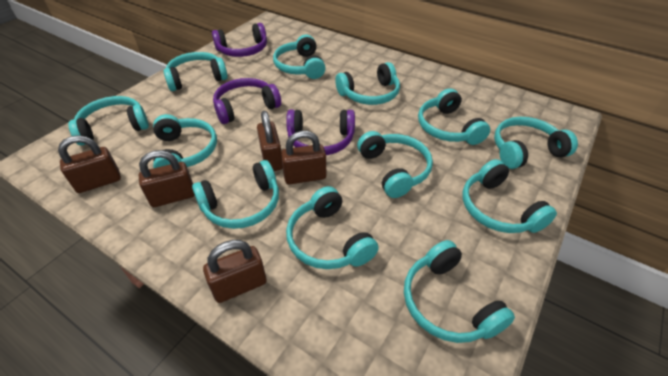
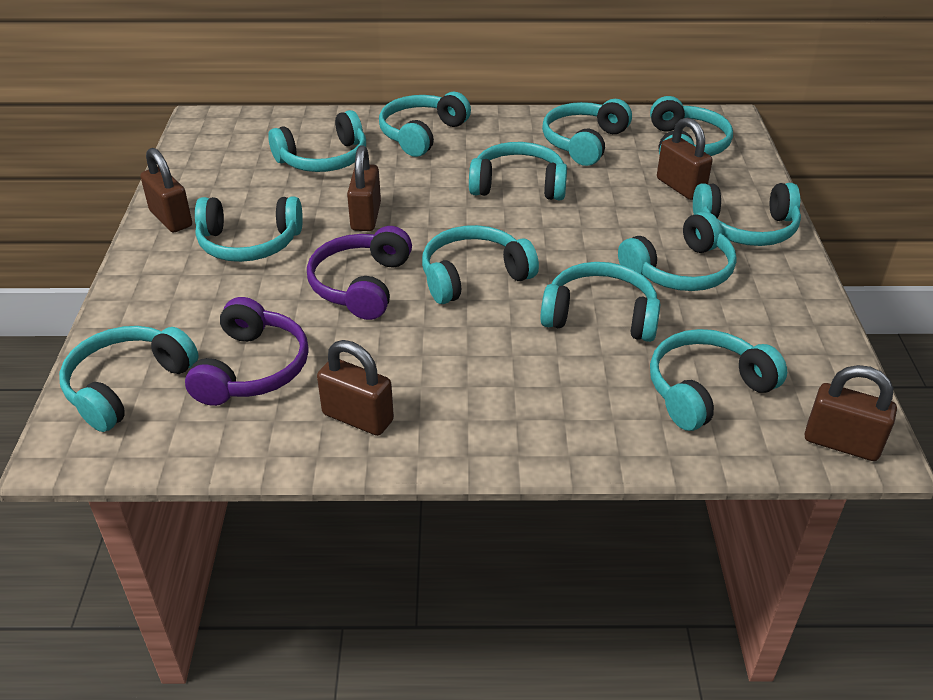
purple headphones: 3 -> 2

